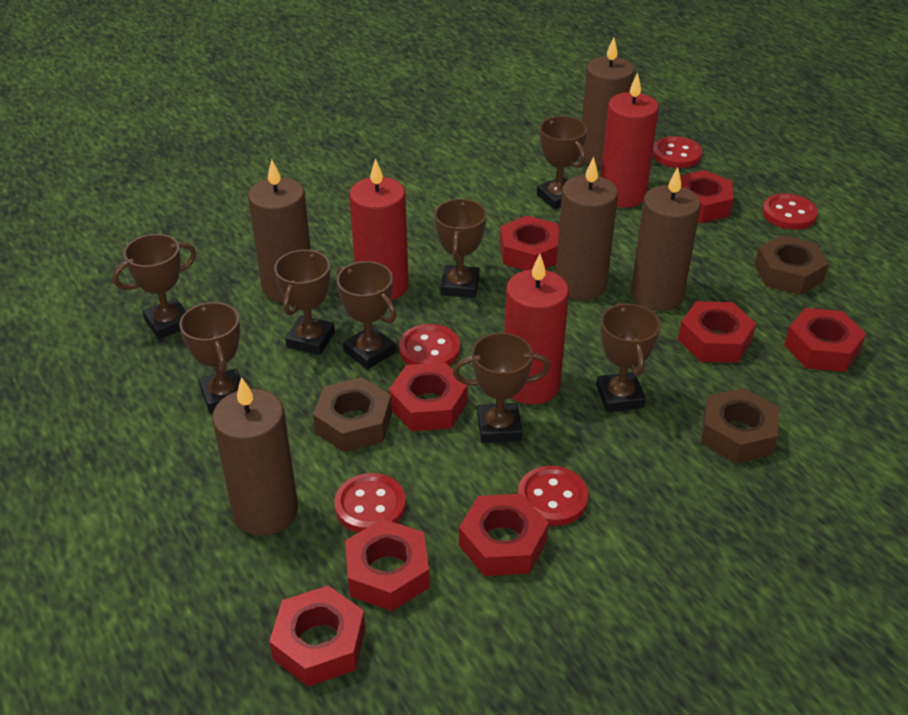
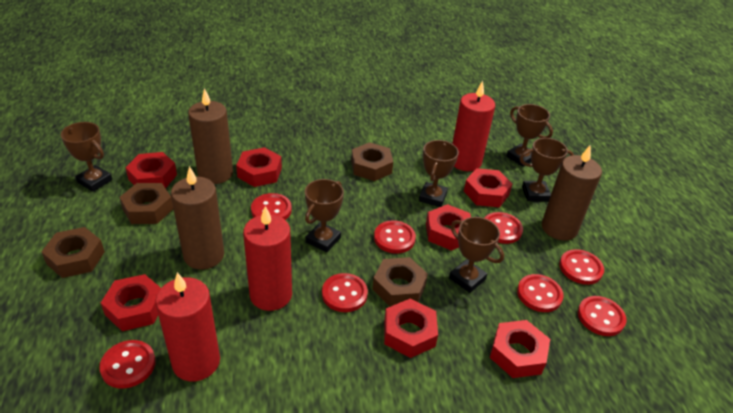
brown candle: 5 -> 3
brown nut: 3 -> 4
brown trophy: 8 -> 6
red button: 5 -> 8
red nut: 8 -> 7

